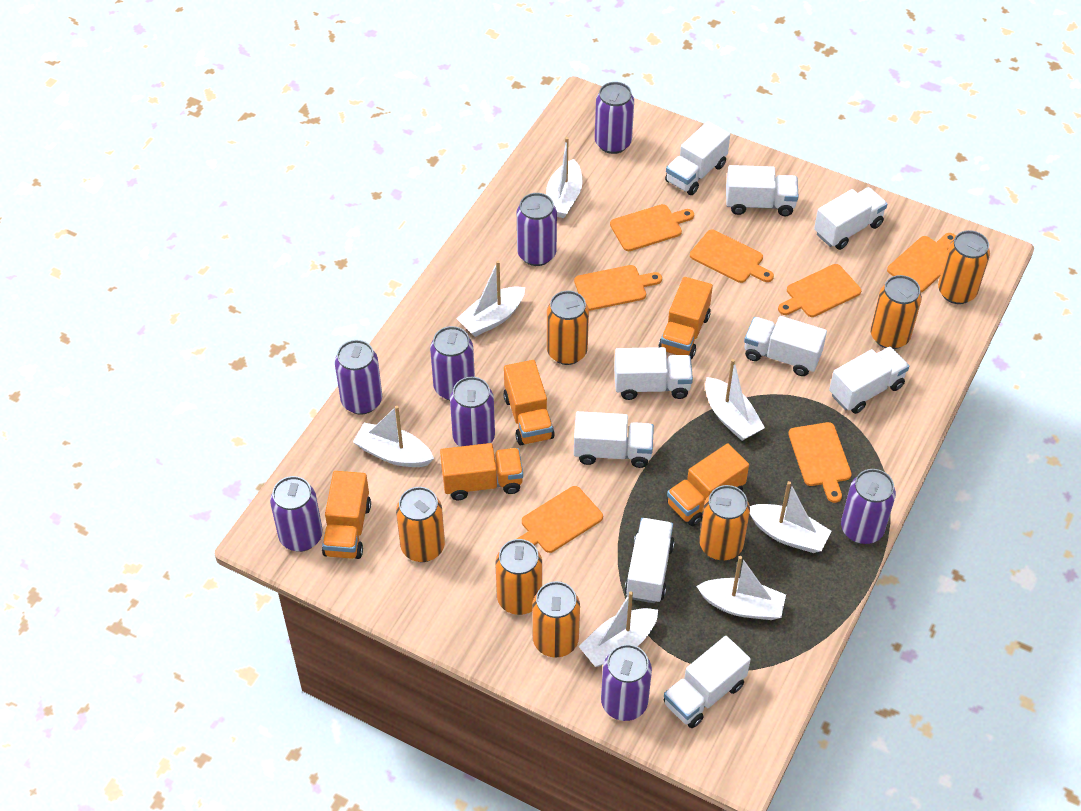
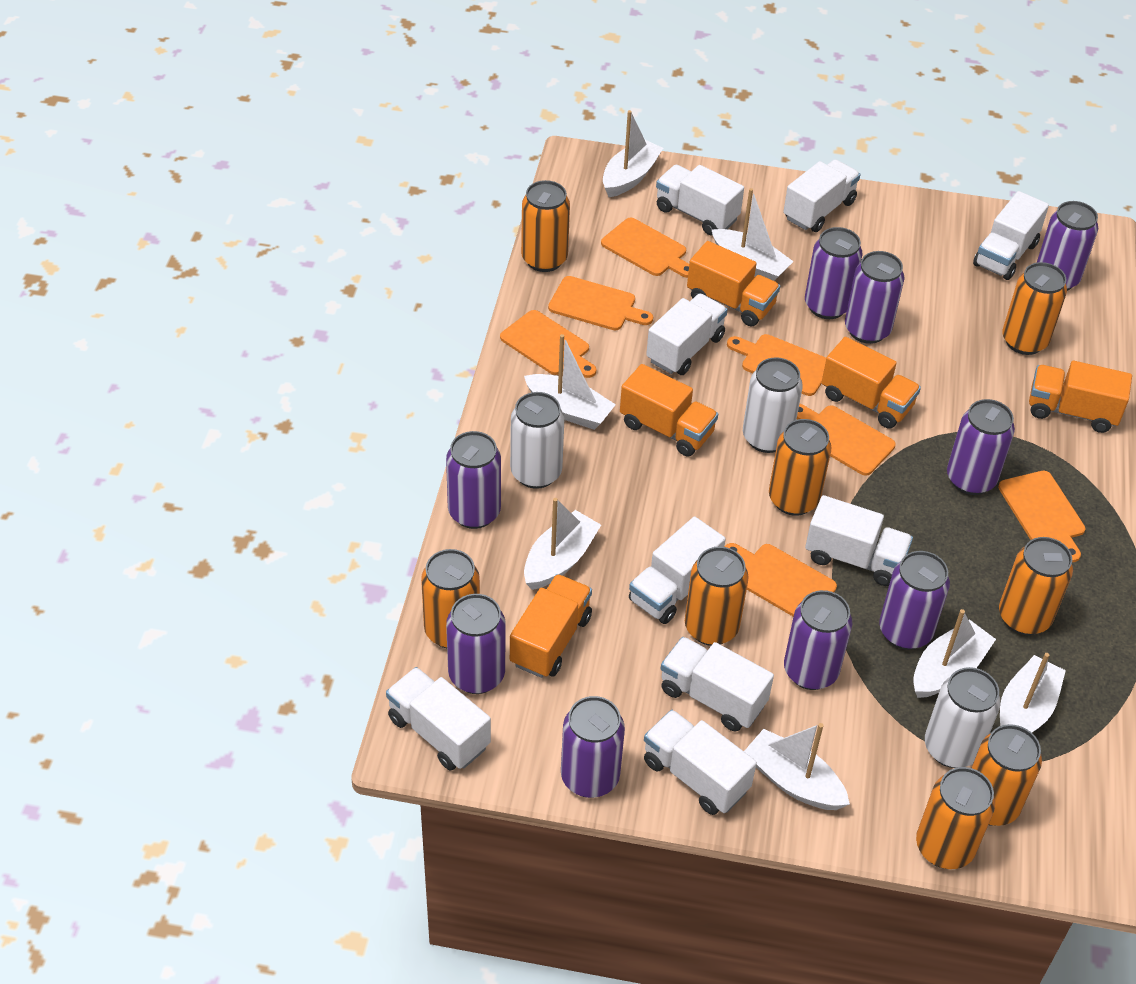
orange can: 7 -> 8
purple can: 8 -> 9
white can: 0 -> 3

